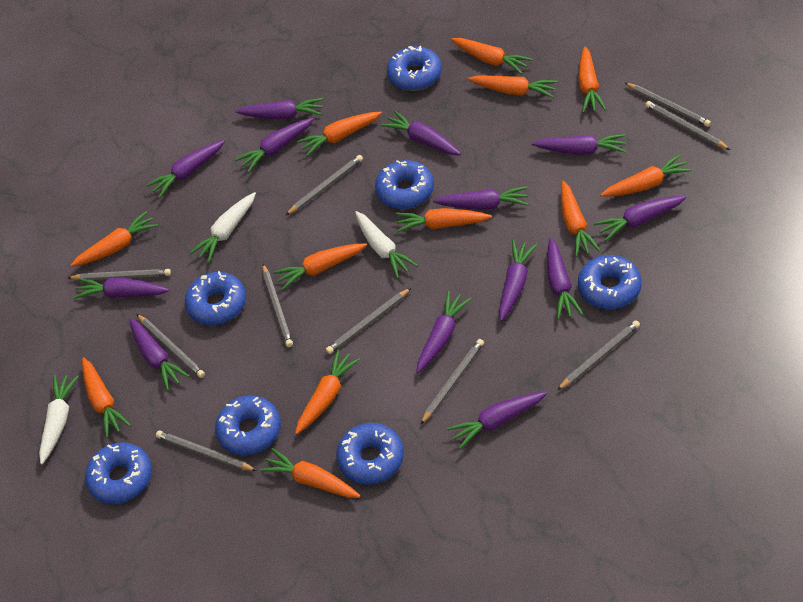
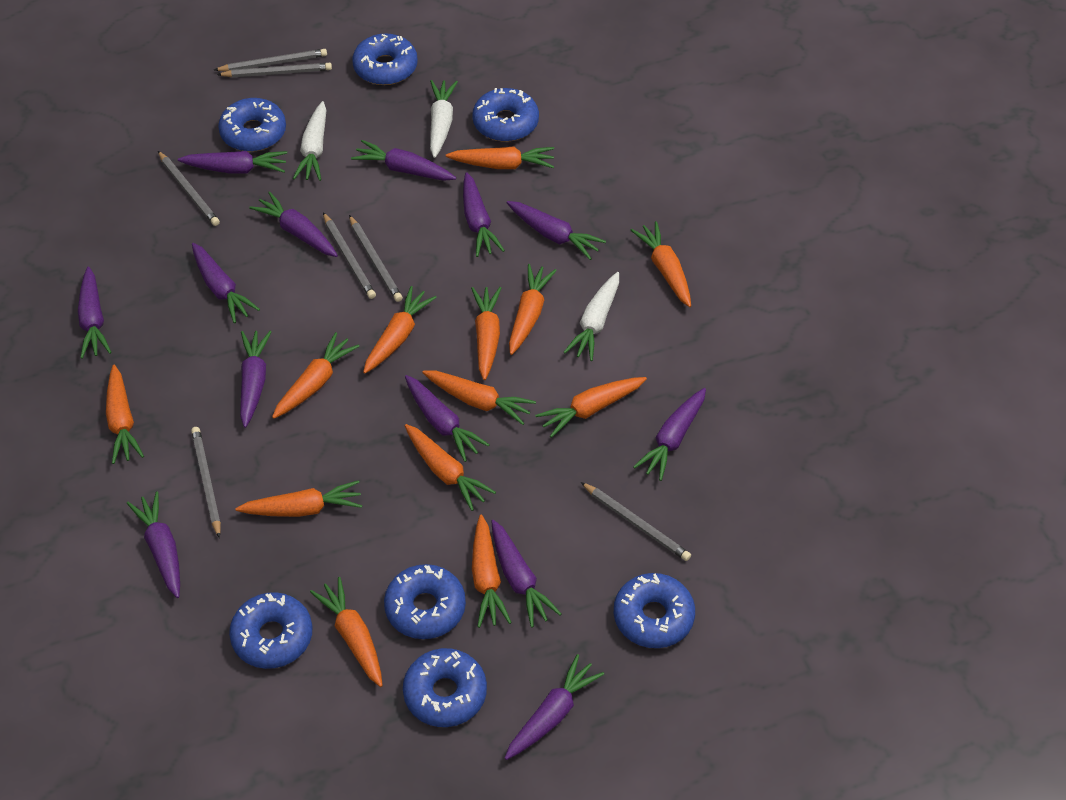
grey pencil: 10 -> 7
orange carrot: 12 -> 13

